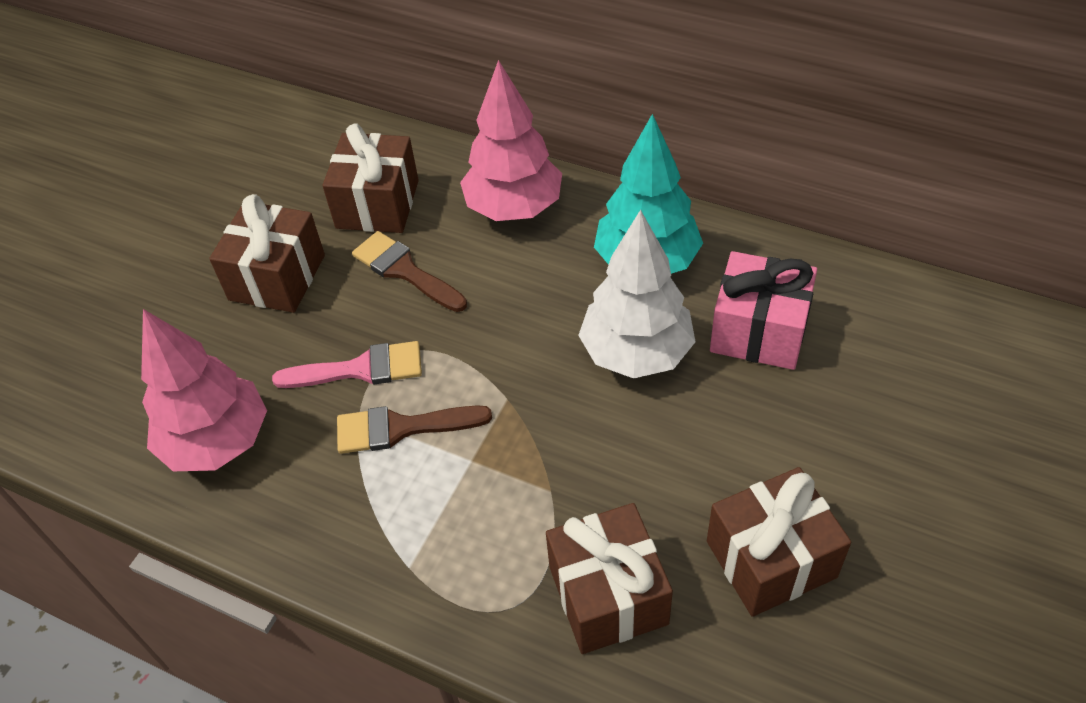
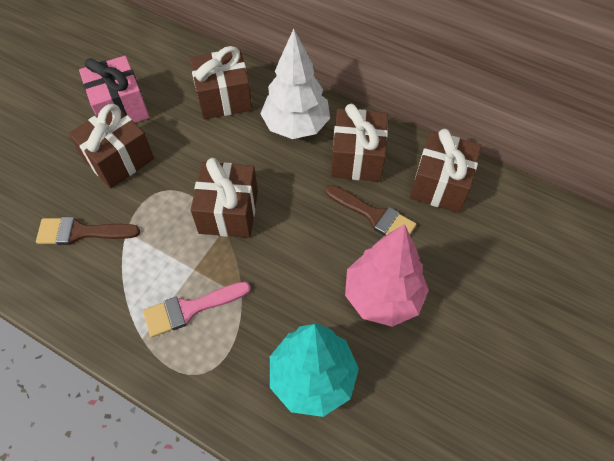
brown gift: 4 -> 5
pink tree: 2 -> 1

